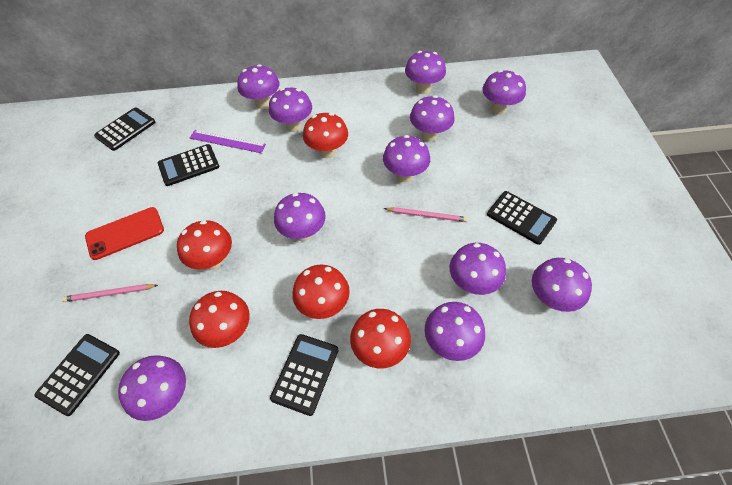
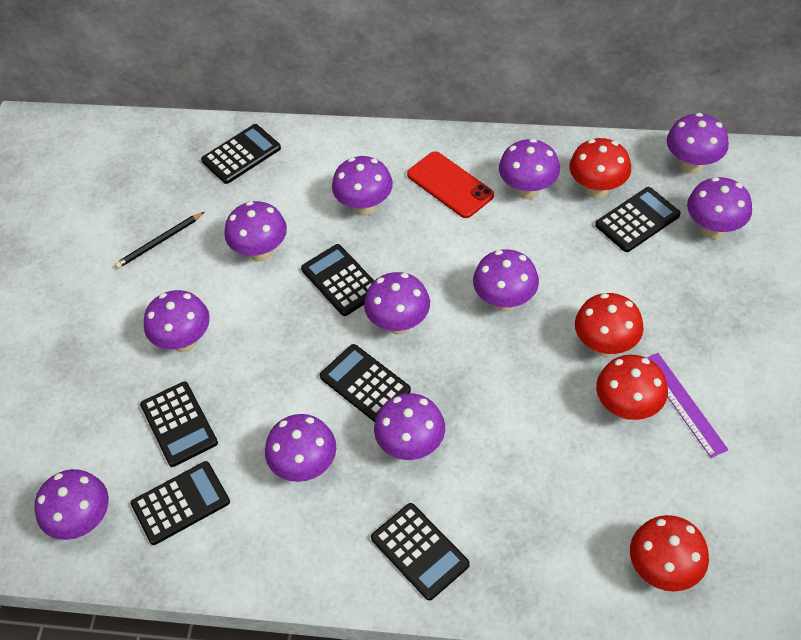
black calculator: 5 -> 7
black pencil: 0 -> 1
pink pencil: 2 -> 0
red mushroom: 5 -> 4

